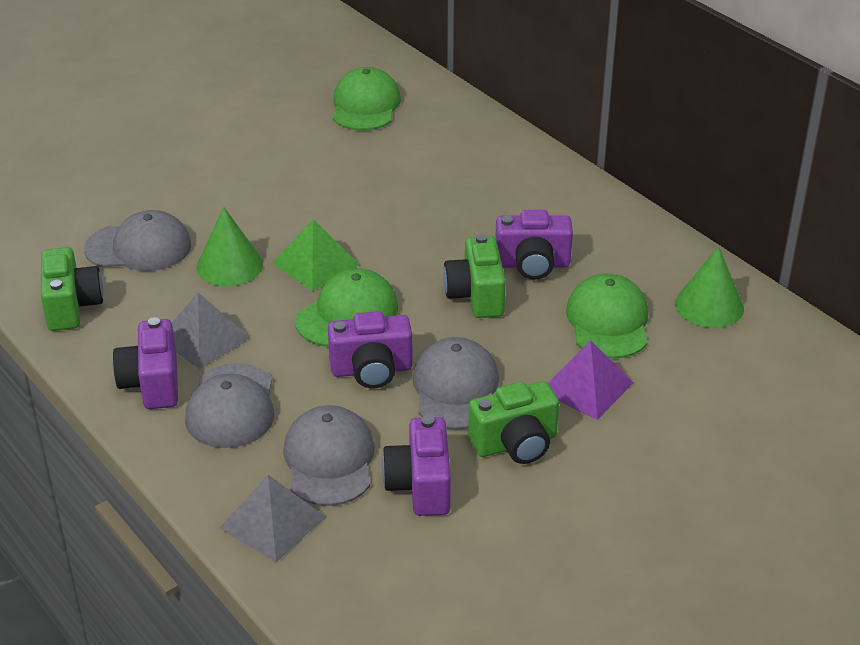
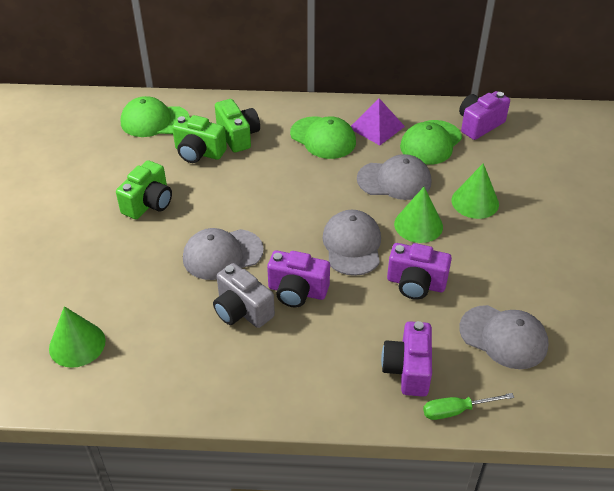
green cone: 2 -> 3
green pyramid: 1 -> 0
green screwdriver: 0 -> 1
grey camera: 0 -> 1
grey pyramid: 2 -> 0

